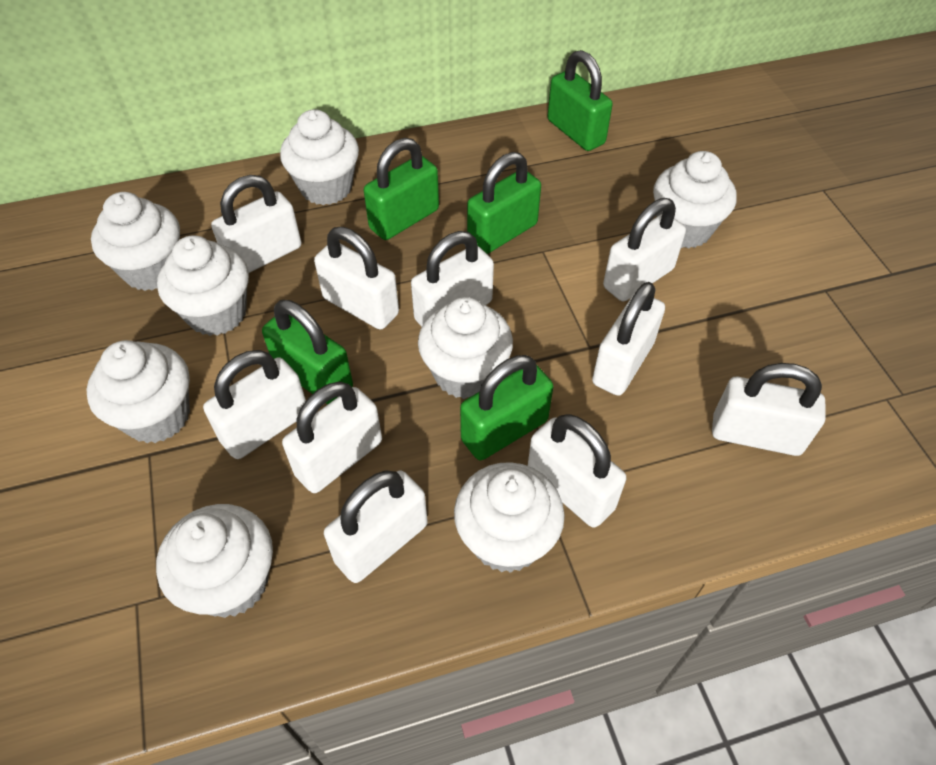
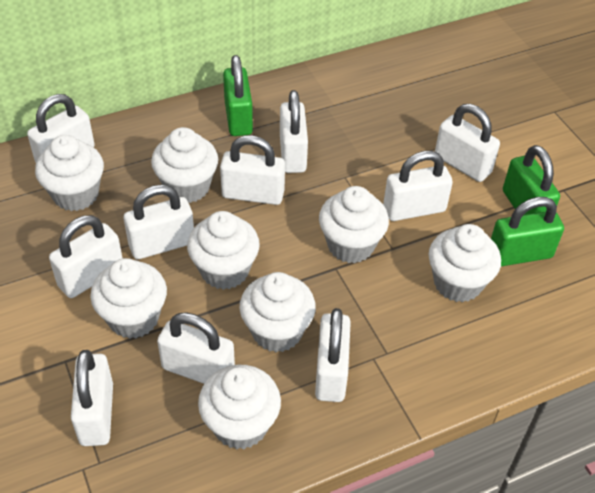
green padlock: 5 -> 3

